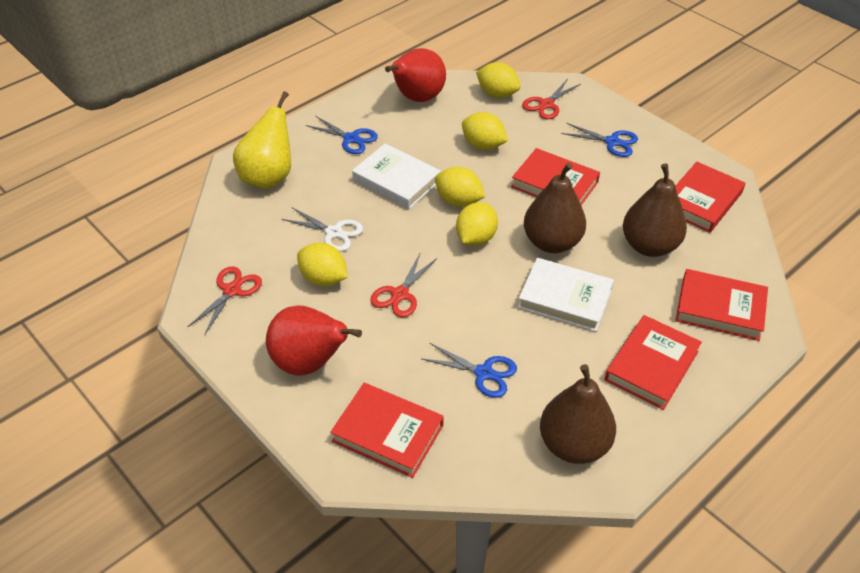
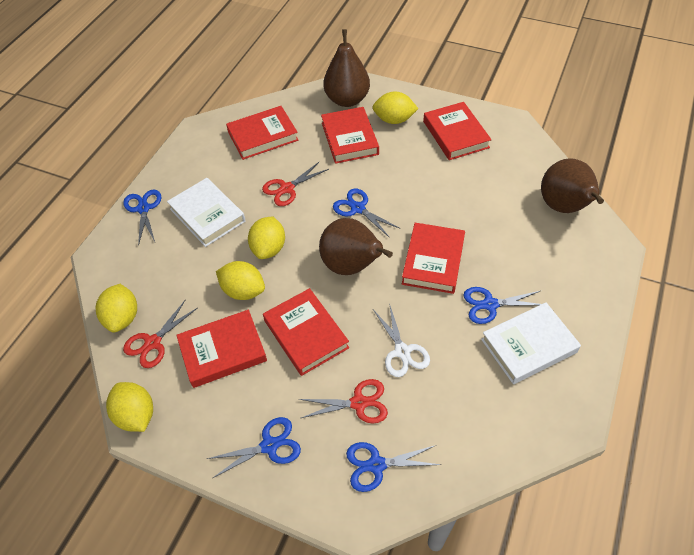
blue scissors: 3 -> 5
red book: 5 -> 6
red pear: 2 -> 0
yellow pear: 1 -> 0

